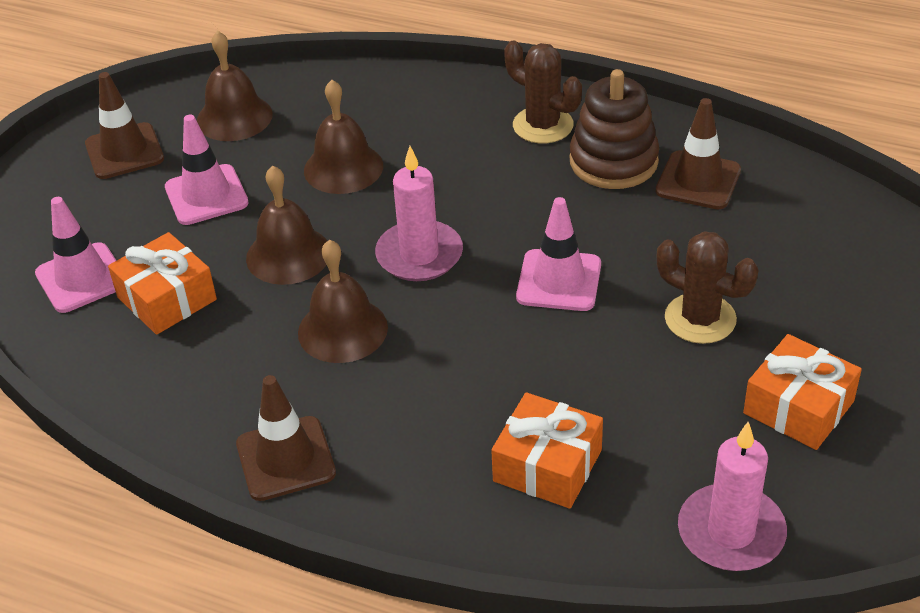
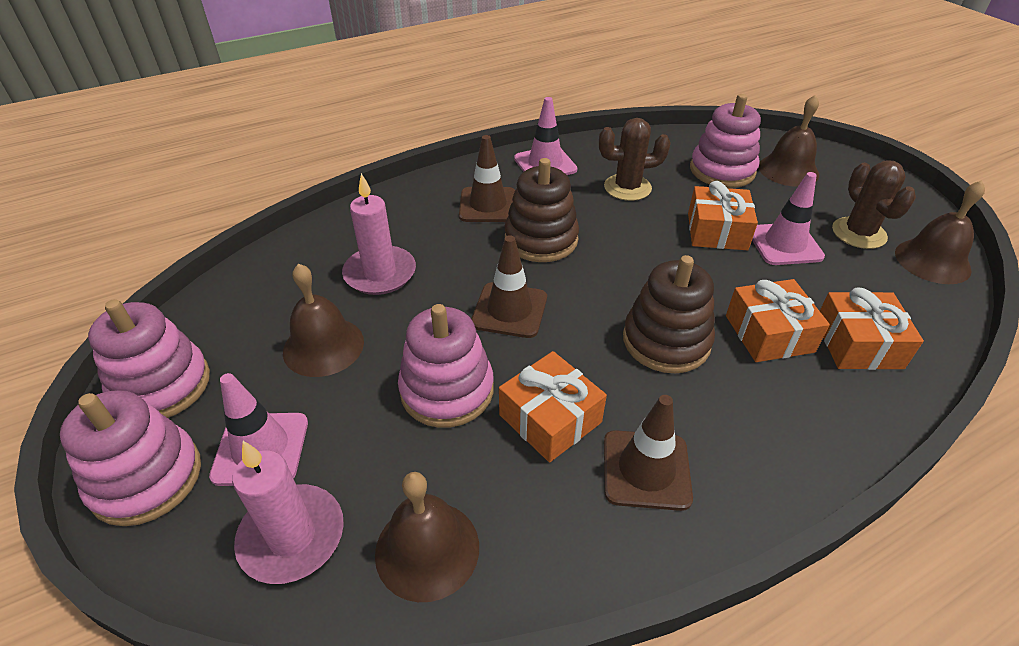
brown stacking toy: 1 -> 2
orange gift: 3 -> 4
pink stacking toy: 0 -> 4

